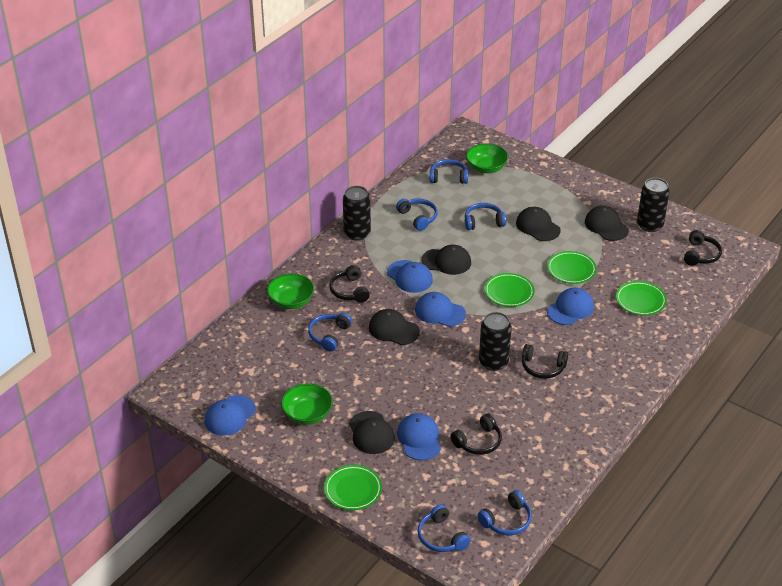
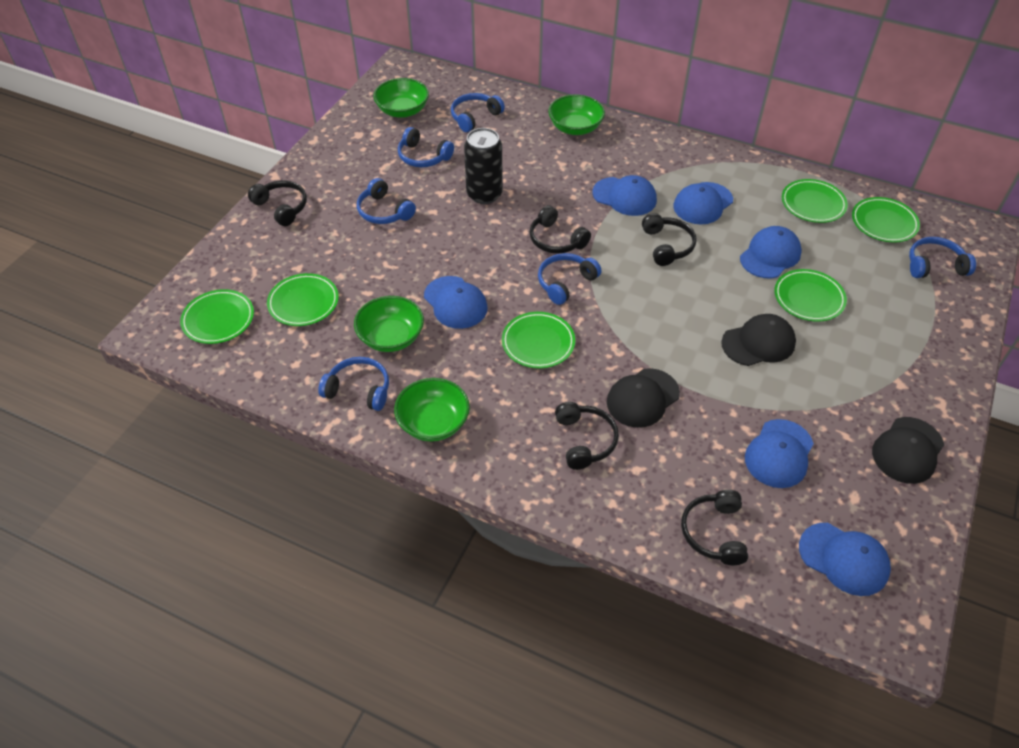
black can: 3 -> 1
black cap: 5 -> 3
black headphones: 4 -> 5
blue cap: 5 -> 6
green bowl: 3 -> 4
green plate: 4 -> 6

